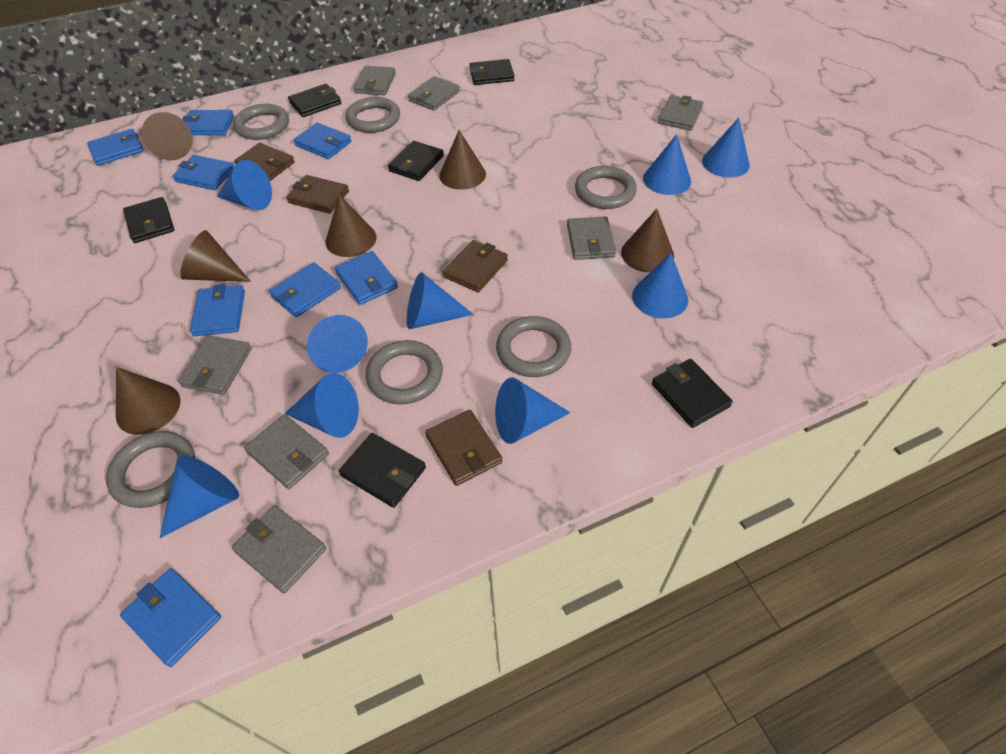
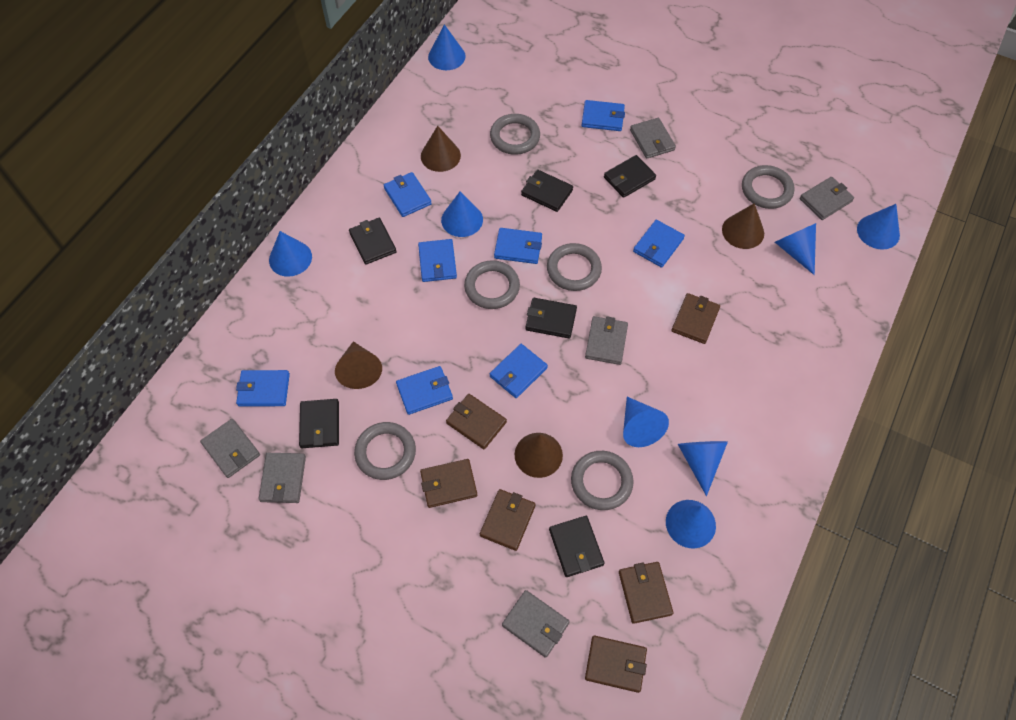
blue cone: 9 -> 8
brown cone: 6 -> 4
brown wallet: 4 -> 6
grey wallet: 7 -> 6

